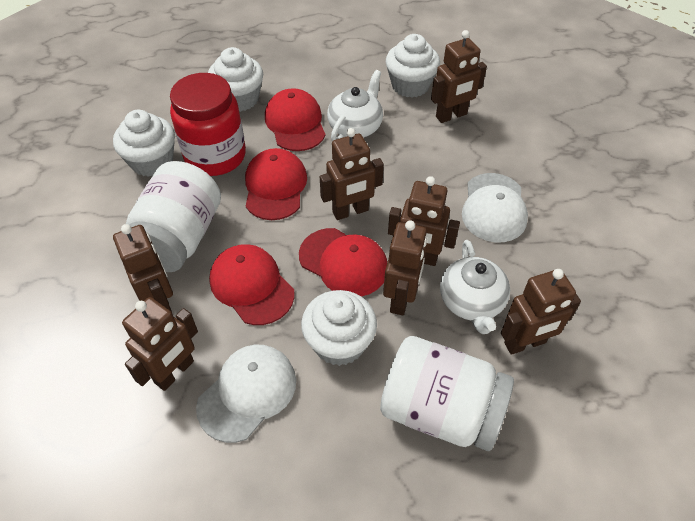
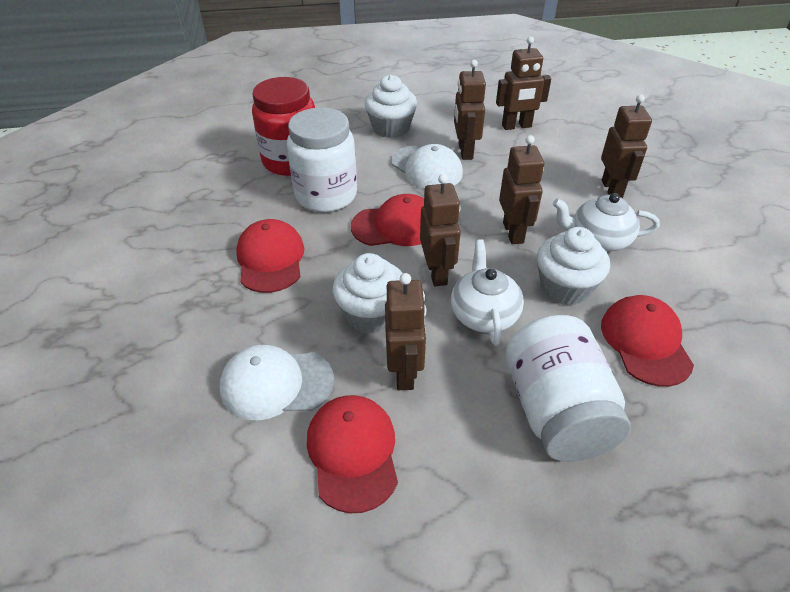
brown robot: 7 -> 6
white cupcake: 4 -> 3

